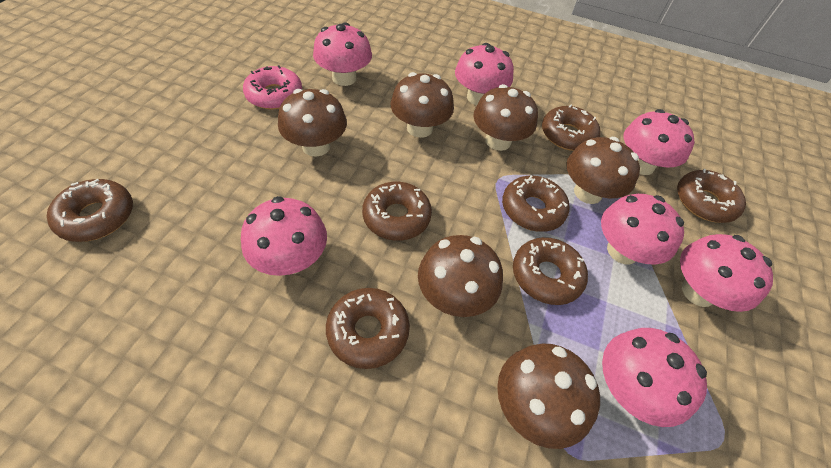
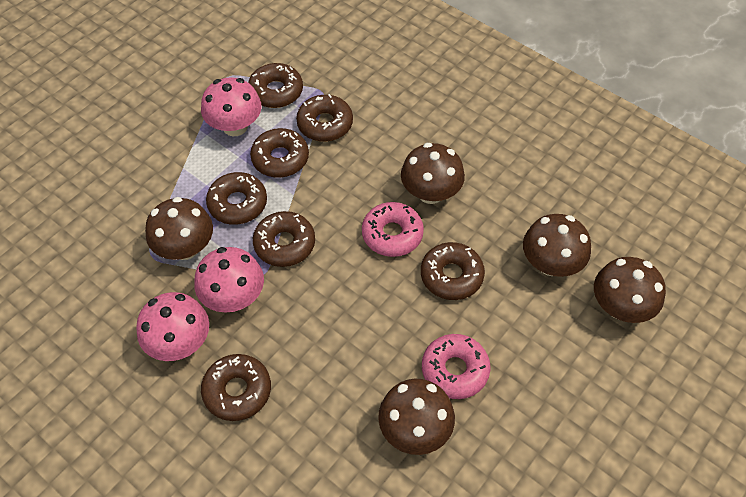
brown mushroom: 6 -> 5
pink donut: 1 -> 2
pink mushroom: 7 -> 3

